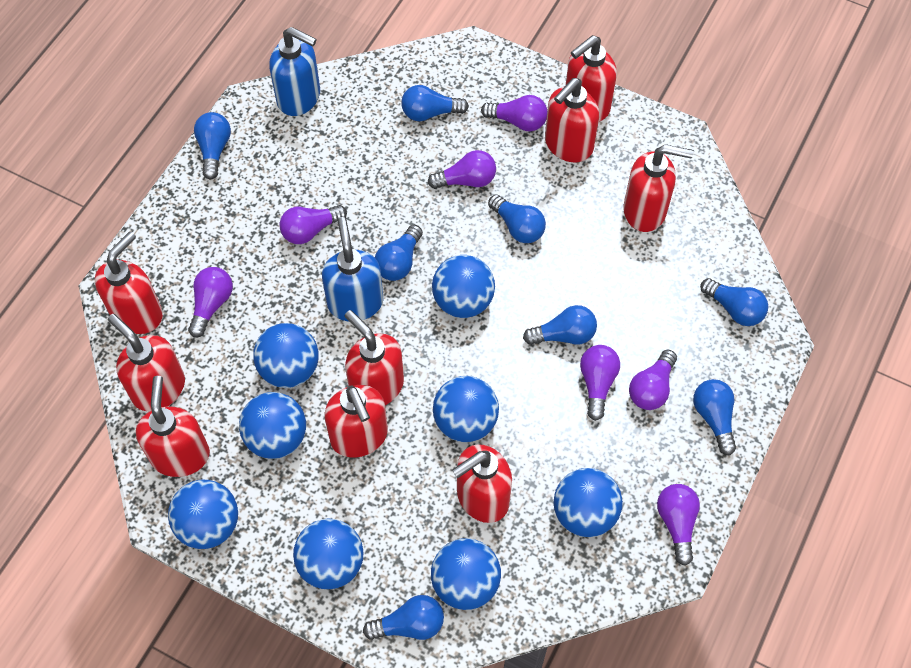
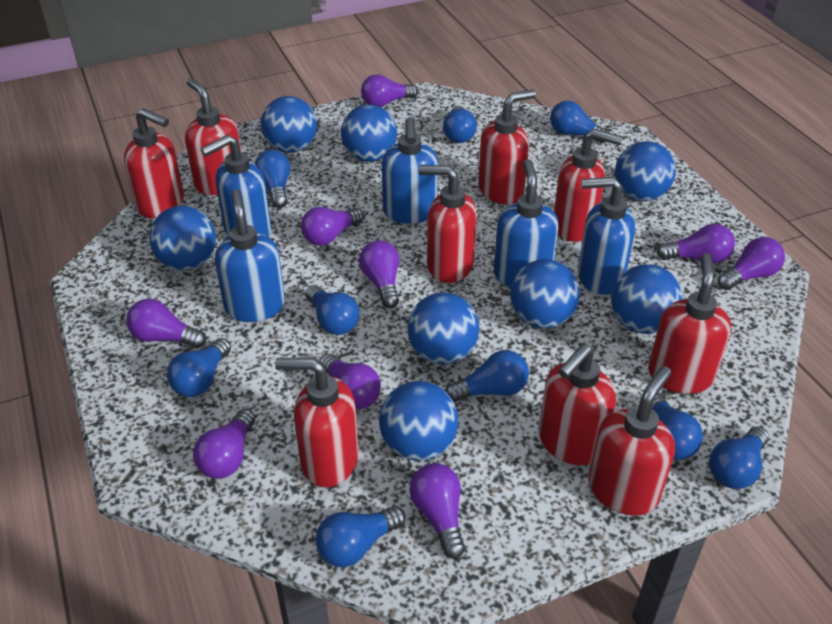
blue light bulb: 8 -> 9
blue soap dispenser: 2 -> 5
purple light bulb: 7 -> 9

